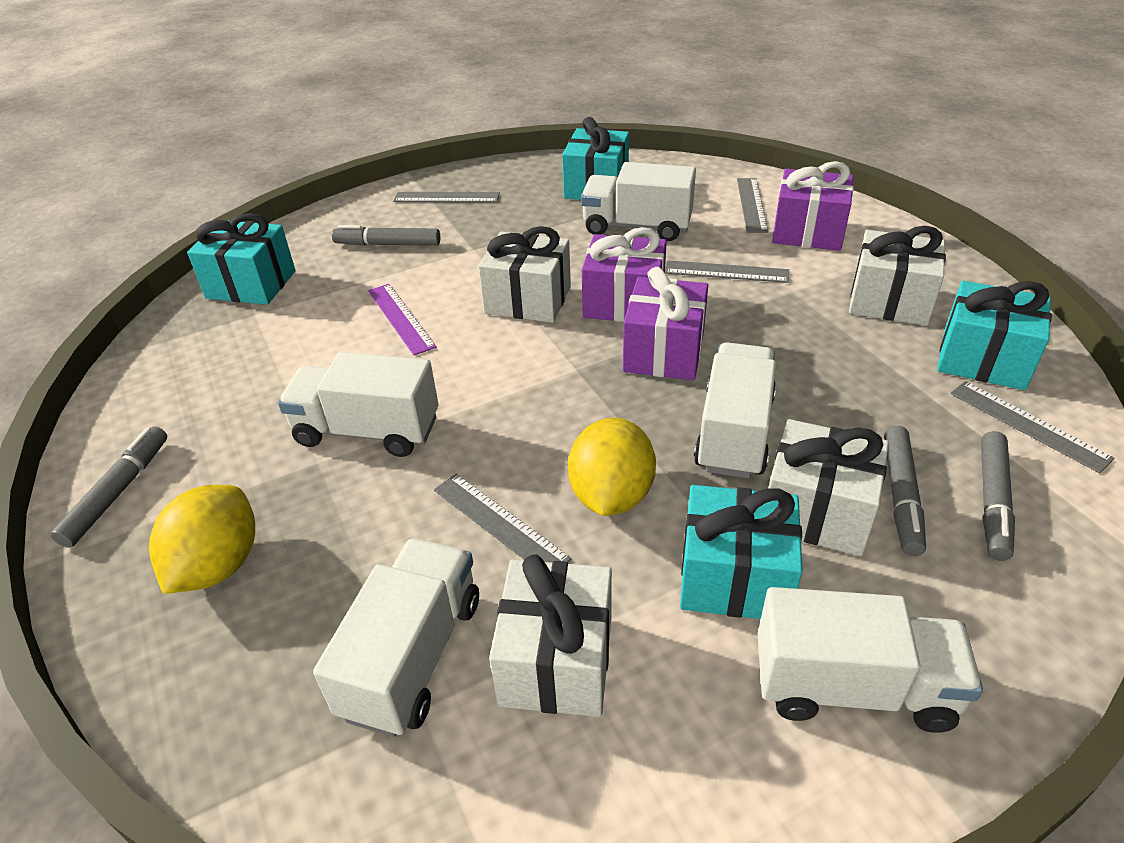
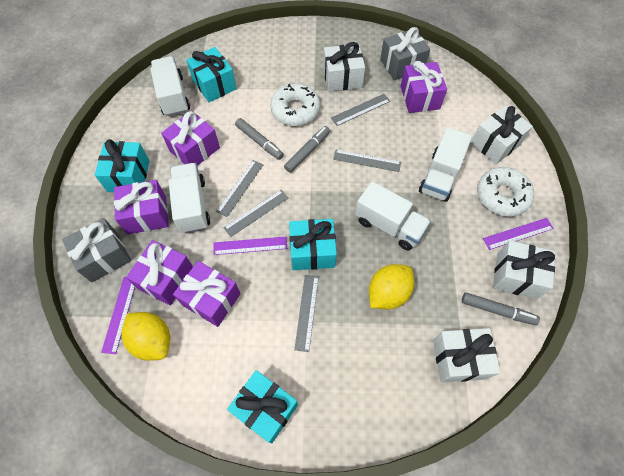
grey gift: 0 -> 2
grey marker: 4 -> 3
purple gift: 3 -> 5
purple ruler: 1 -> 3
white donut: 0 -> 2
white truck: 5 -> 4

